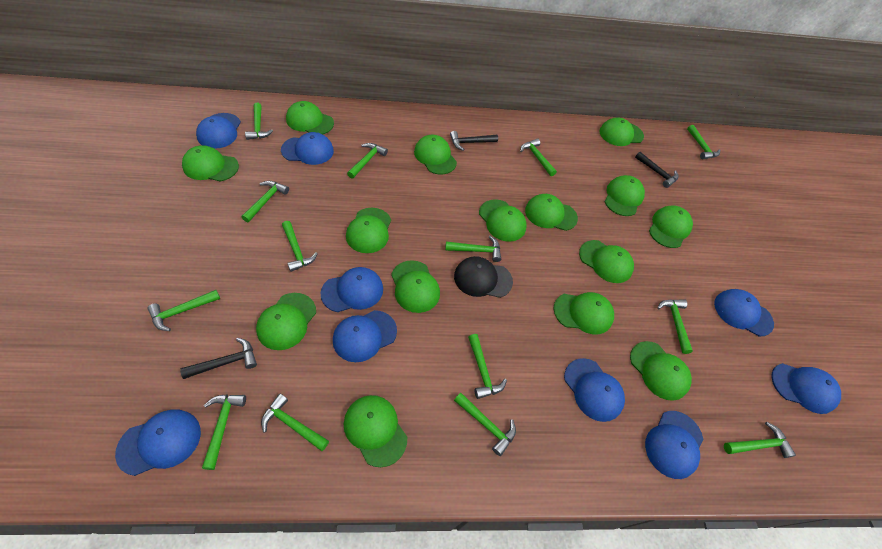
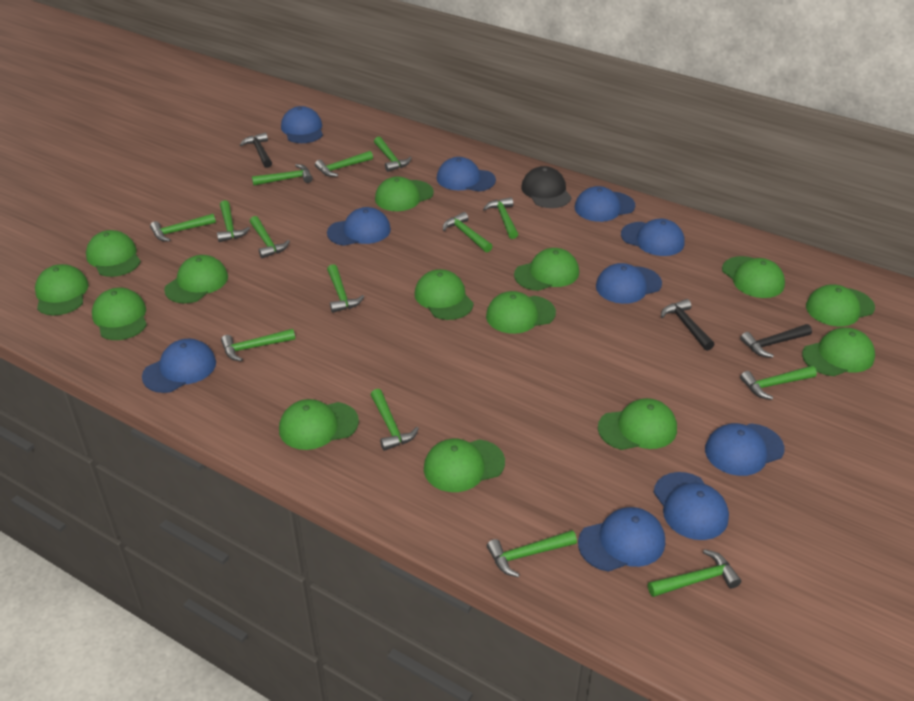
blue cap: 9 -> 10
green cap: 15 -> 14

